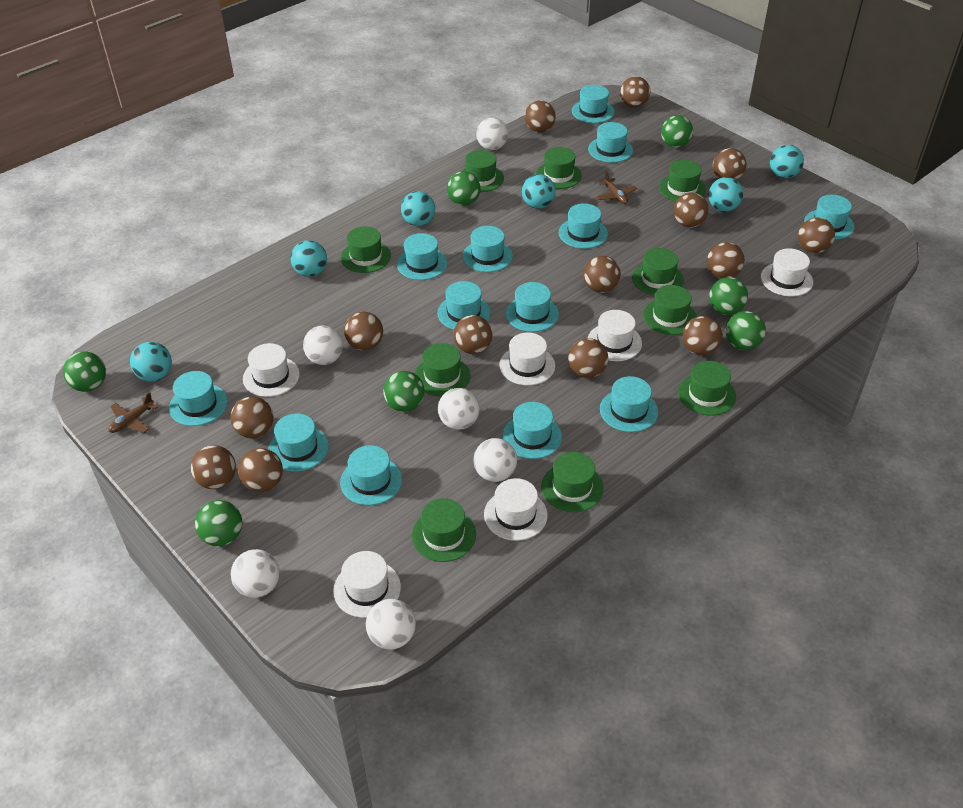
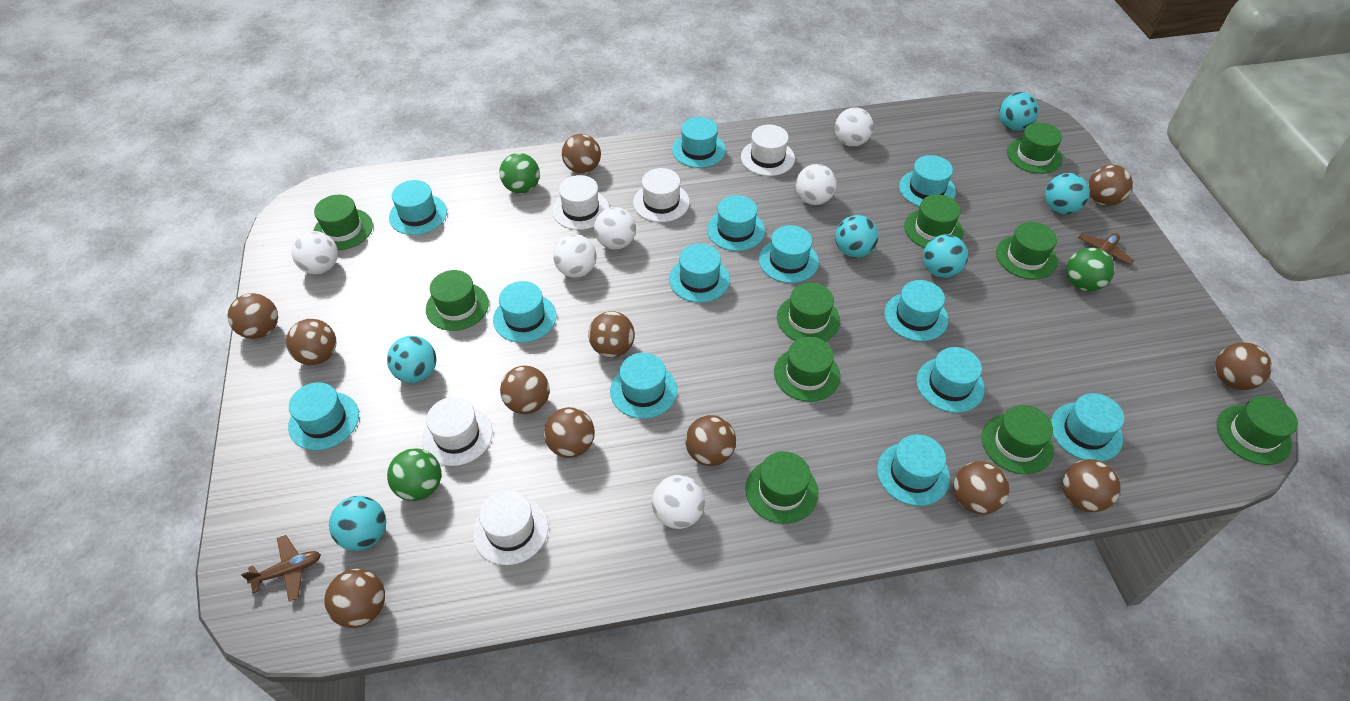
brown ball: 14 -> 12
green ball: 7 -> 3
white hat: 6 -> 5

